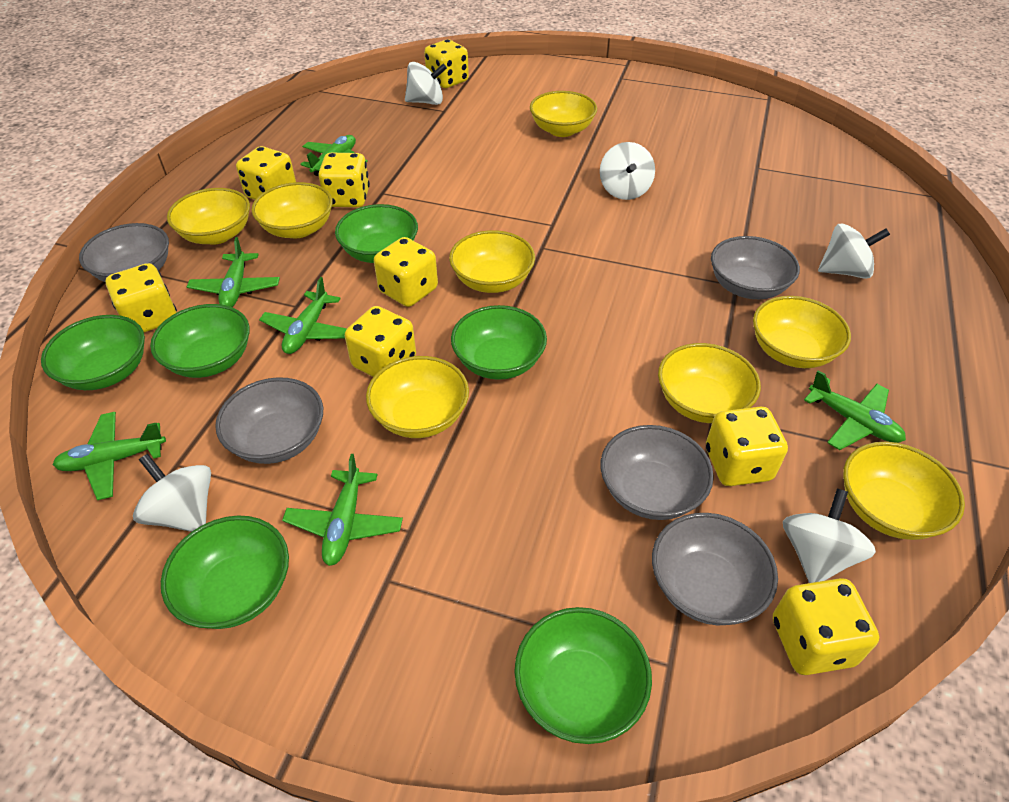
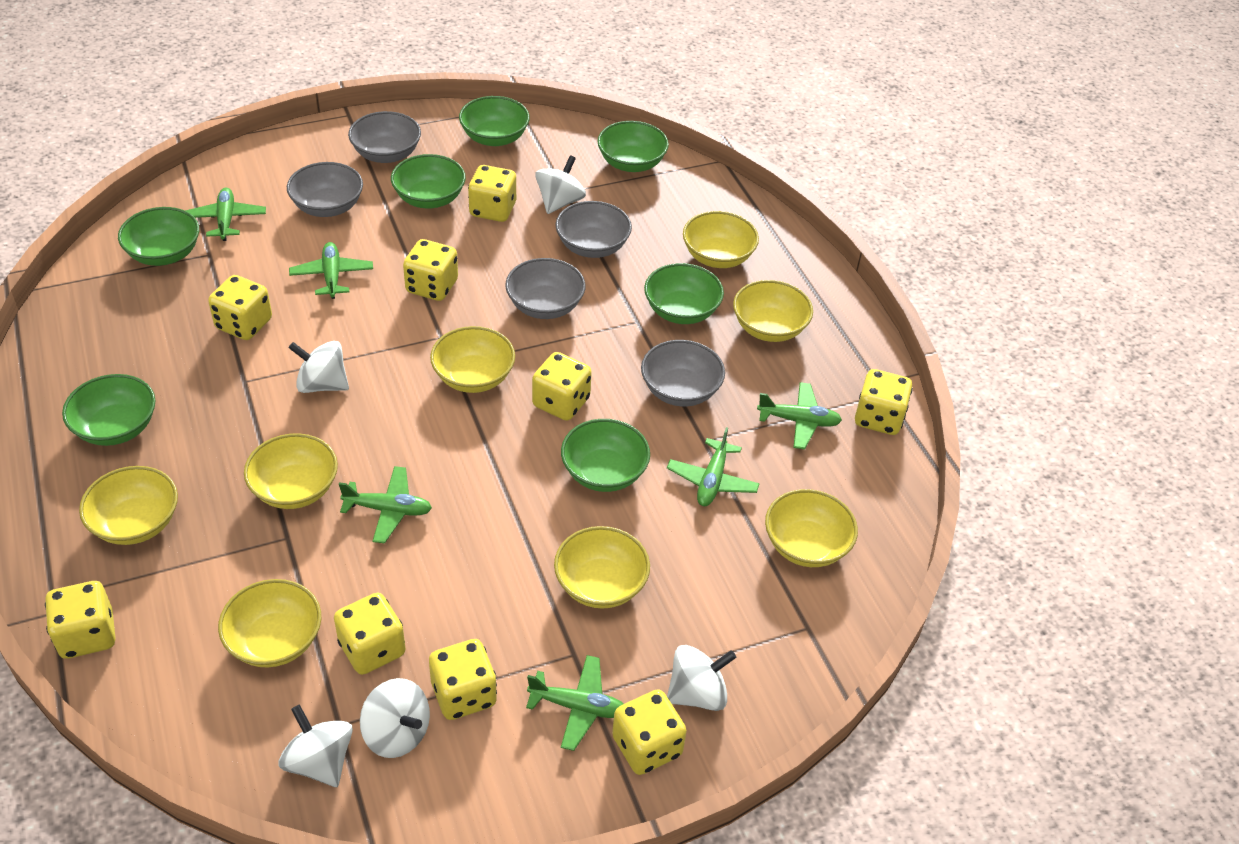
green bowl: 6 -> 7
yellow dice: 8 -> 9

